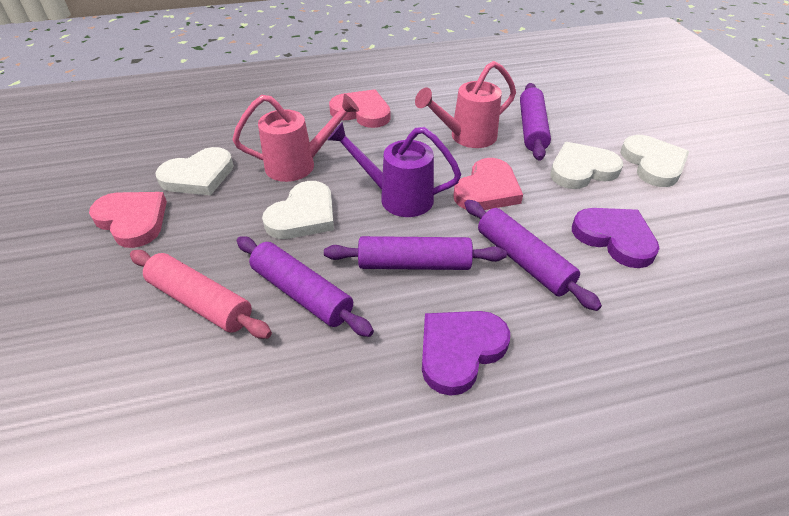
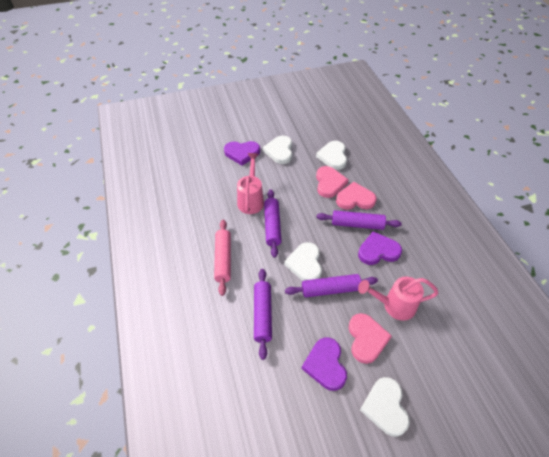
purple heart: 2 -> 3
purple watering can: 1 -> 0

